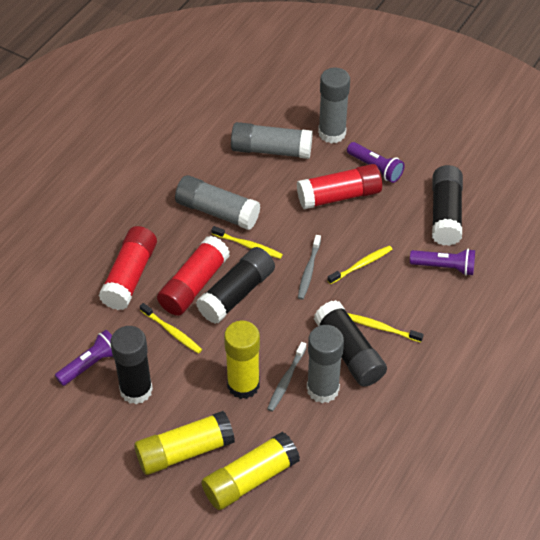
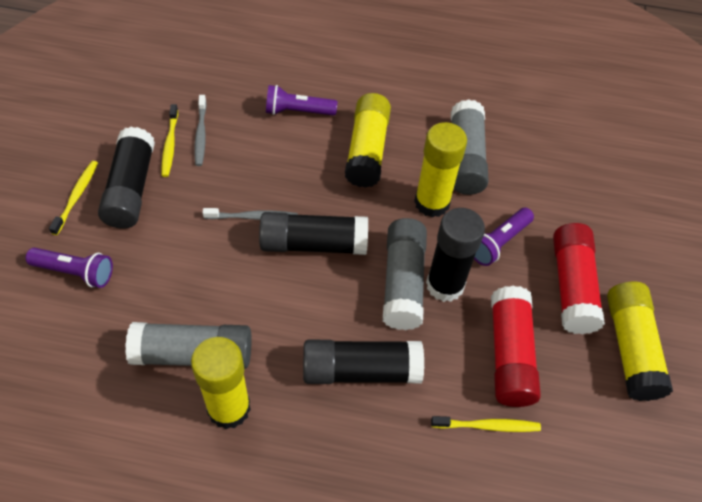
grey glue stick: 4 -> 3
red glue stick: 3 -> 2
yellow glue stick: 3 -> 4
yellow toothbrush: 4 -> 3

